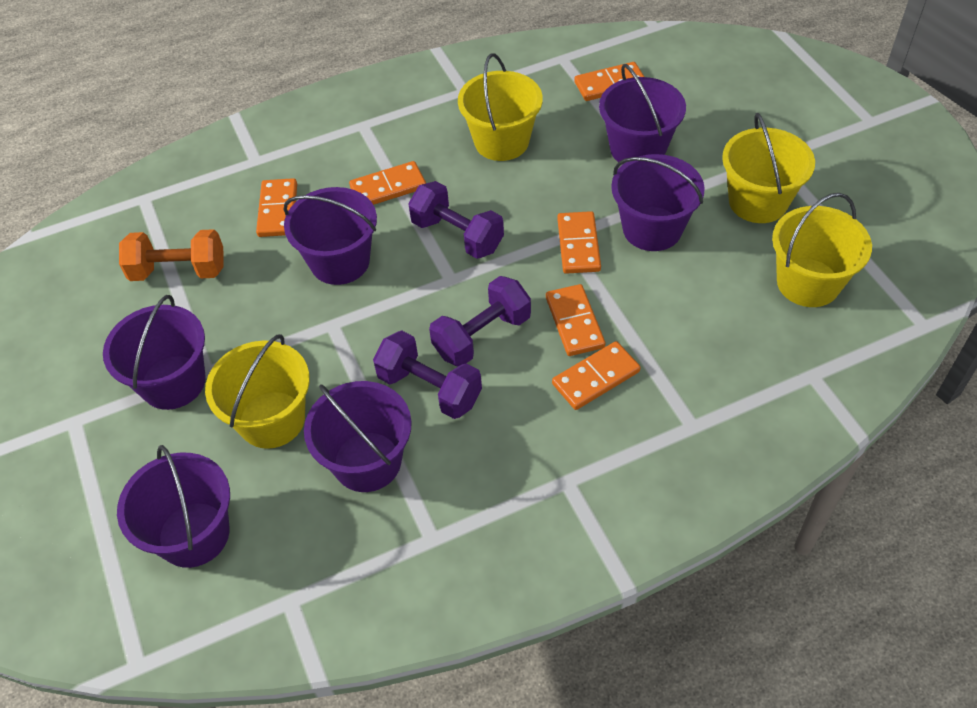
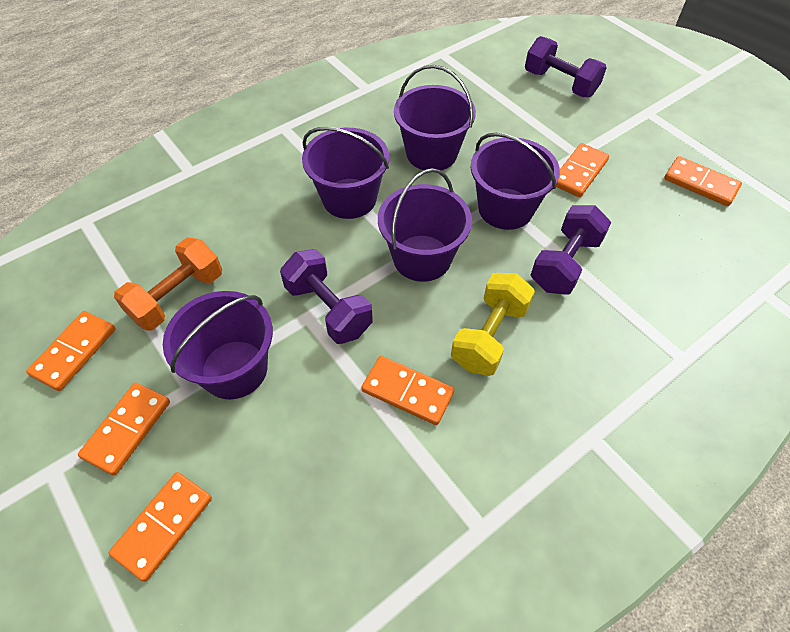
purple bucket: 6 -> 5
yellow bucket: 4 -> 0
yellow dumbbell: 0 -> 1

